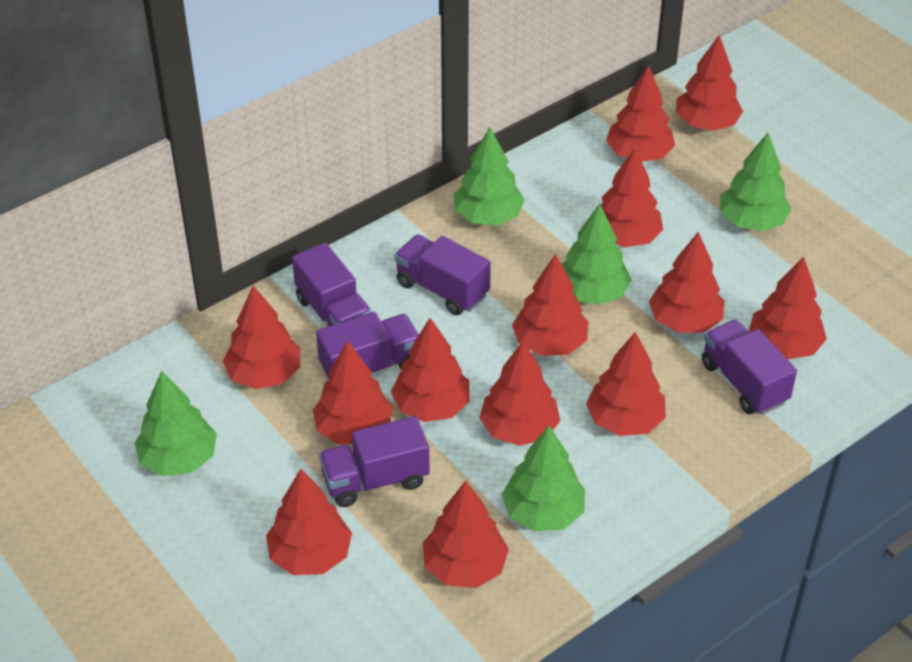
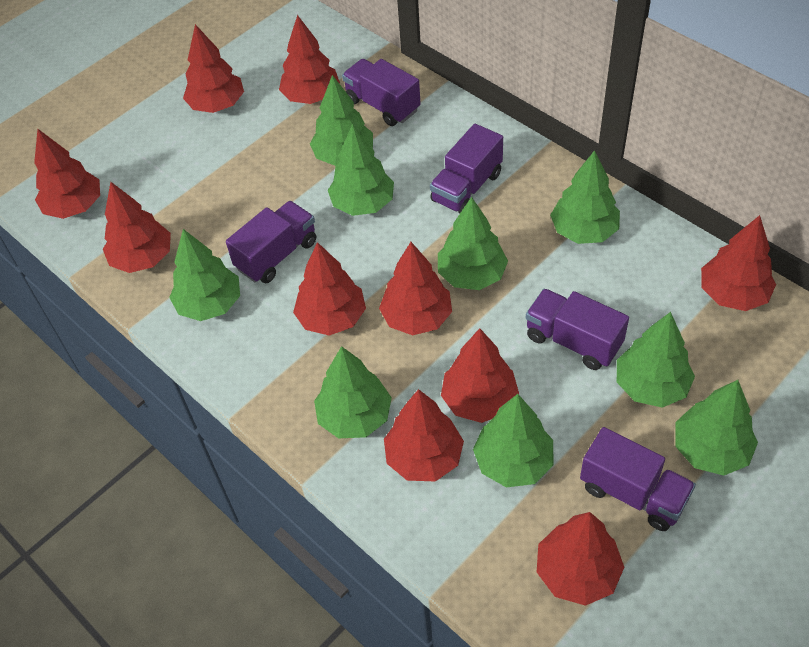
green tree: 5 -> 9
red tree: 13 -> 10

